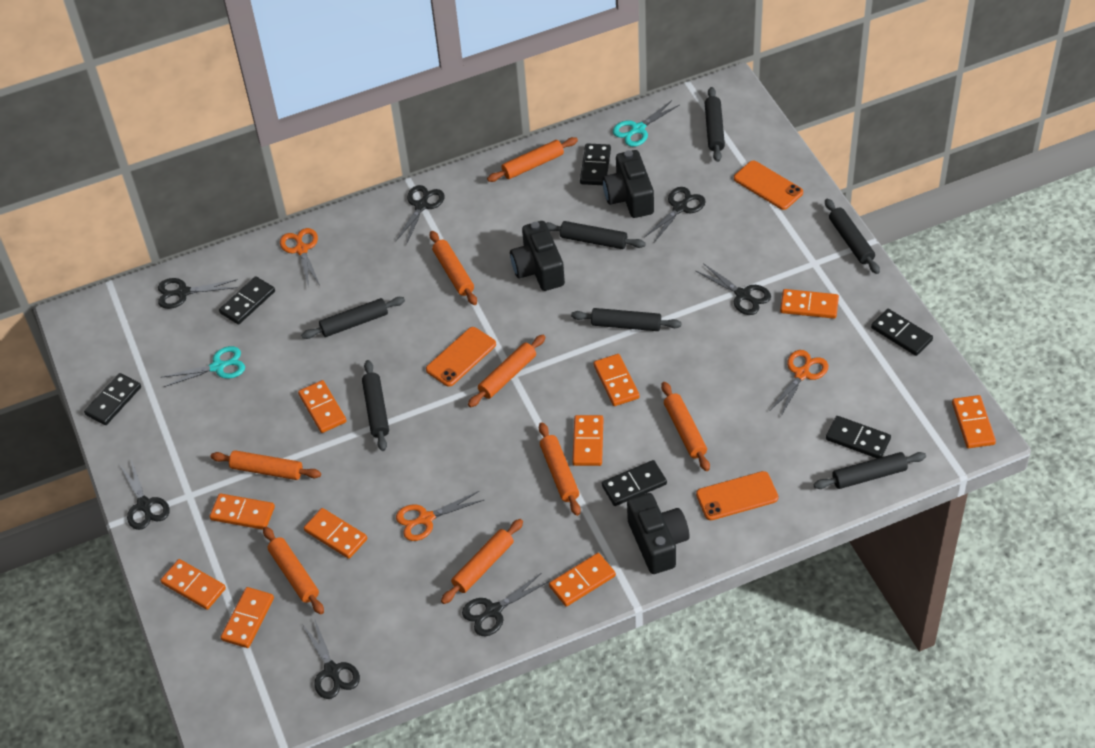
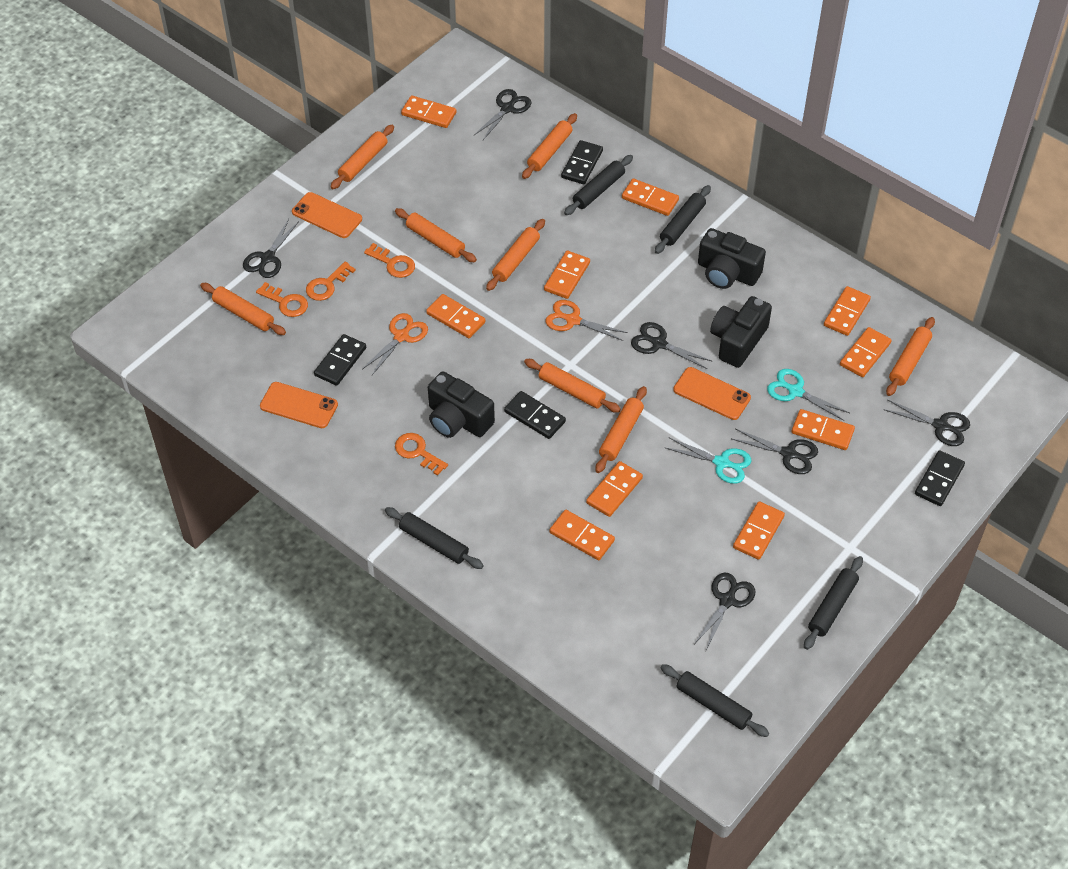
black domino: 6 -> 4
black rolling pin: 7 -> 5
black scissors: 7 -> 6
orange key: 0 -> 4
orange scissors: 3 -> 2

